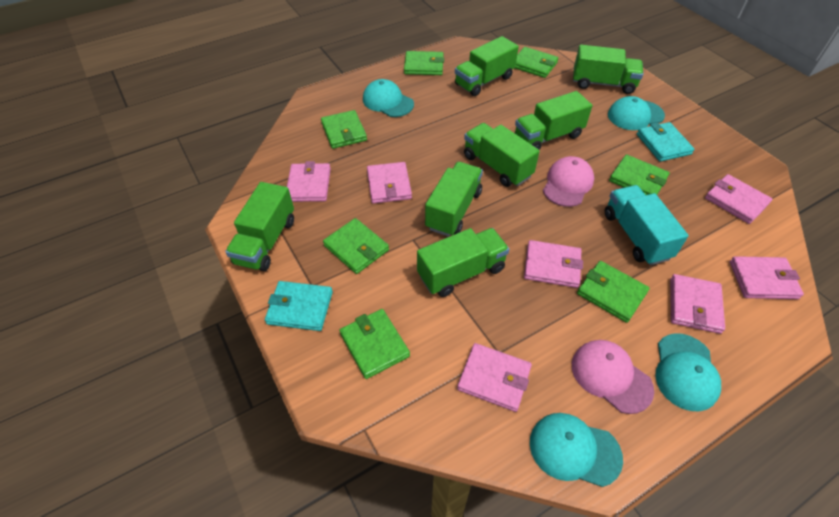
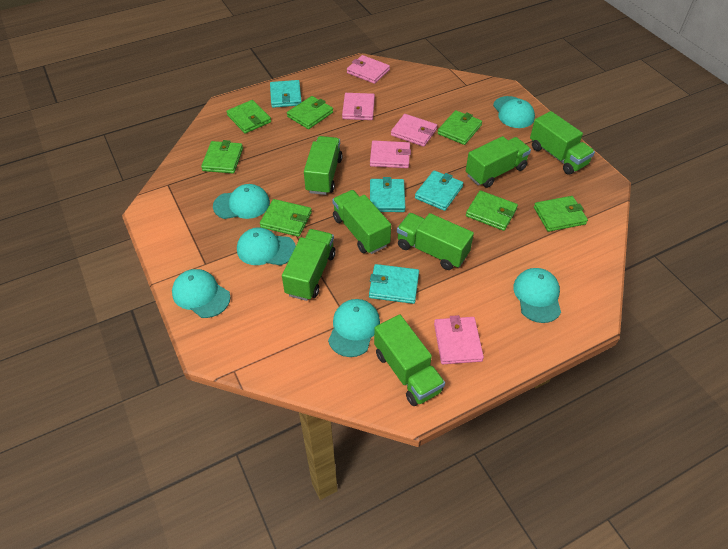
pink cap: 2 -> 0
pink wallet: 7 -> 5
turquoise cap: 4 -> 6
turquoise truck: 1 -> 0
turquoise wallet: 2 -> 4

